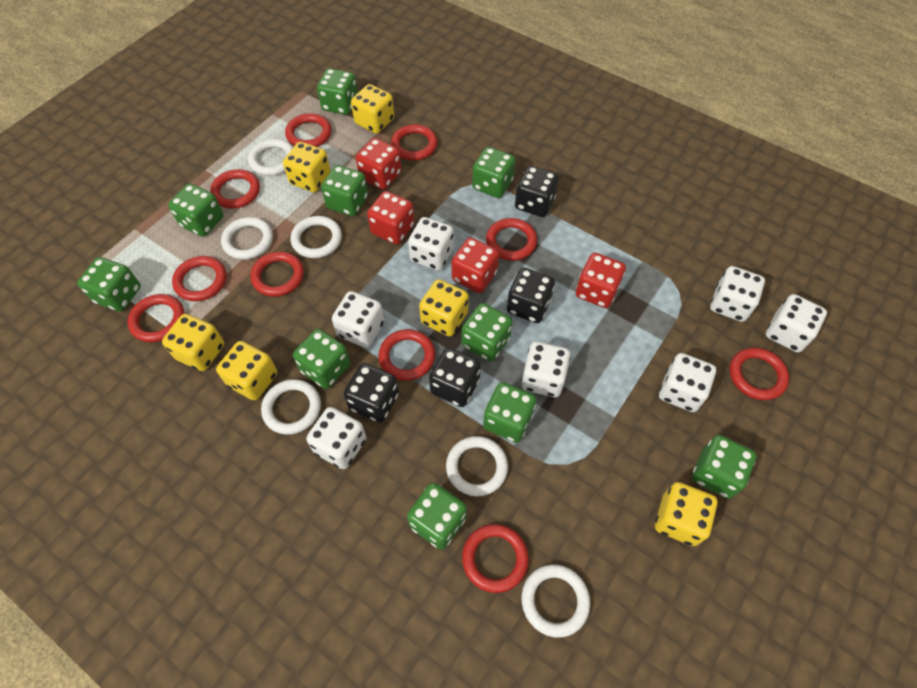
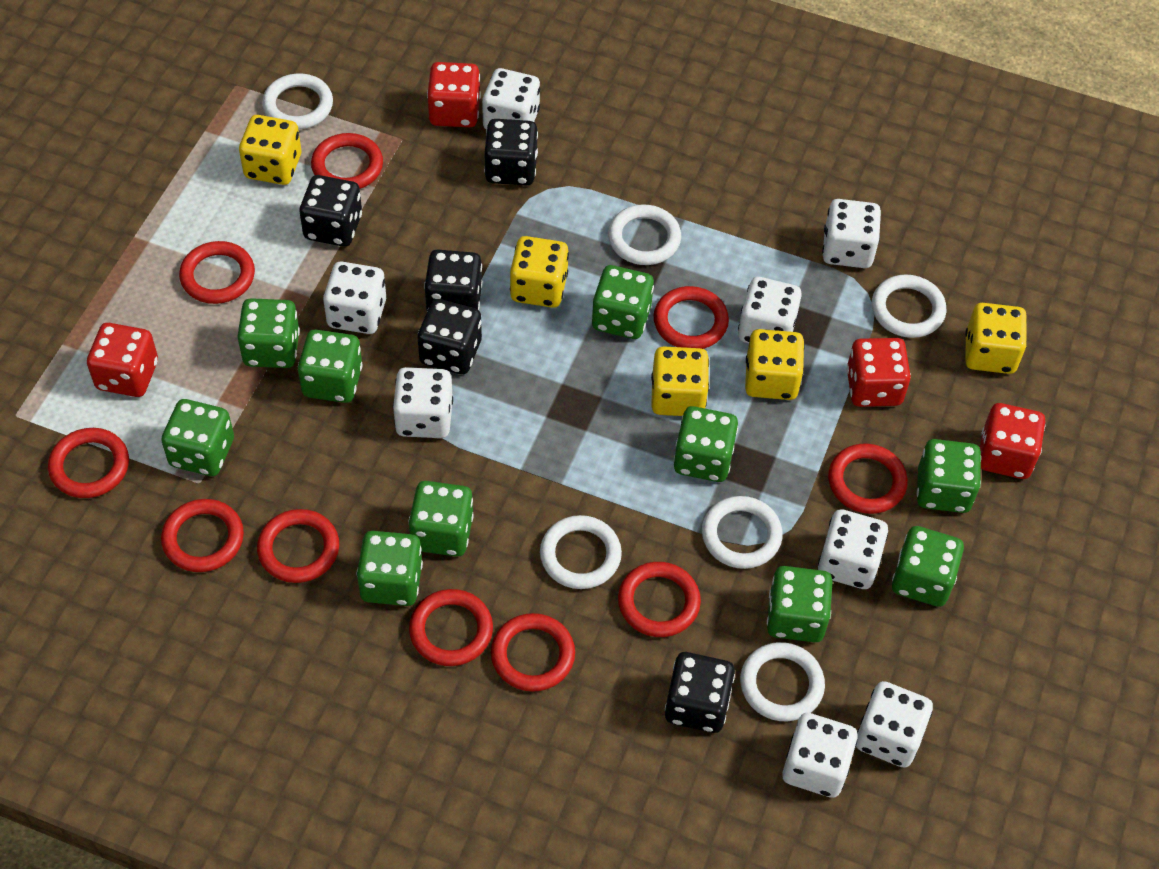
black dice: 4 -> 5
white dice: 7 -> 8
yellow dice: 6 -> 5

